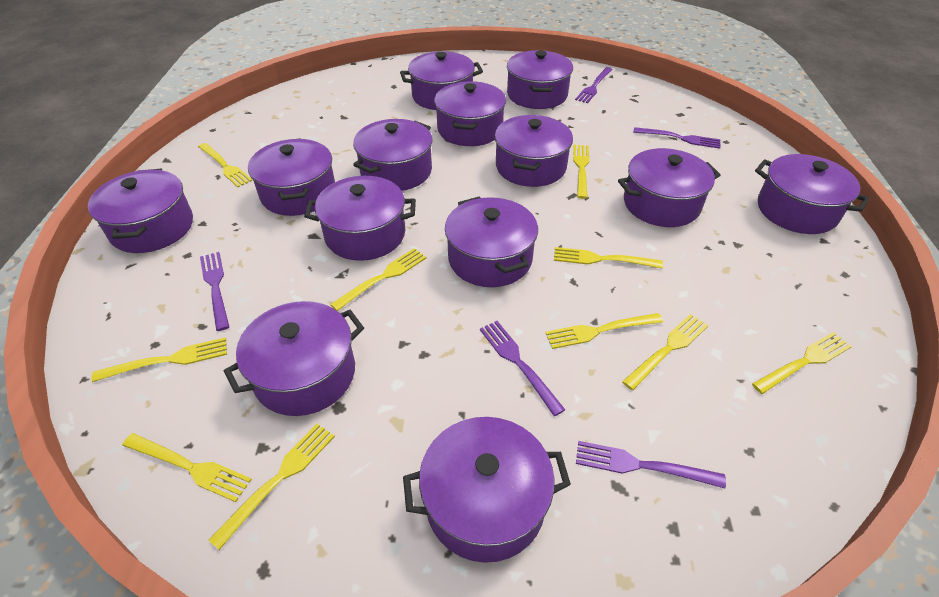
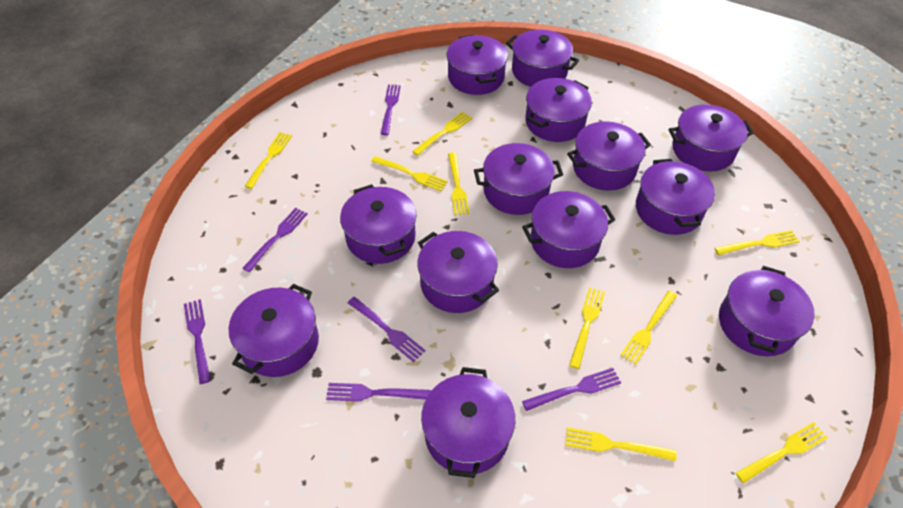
purple fork: 5 -> 6
yellow fork: 10 -> 9

